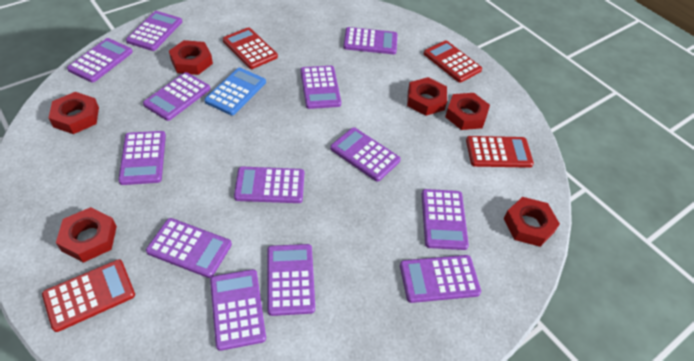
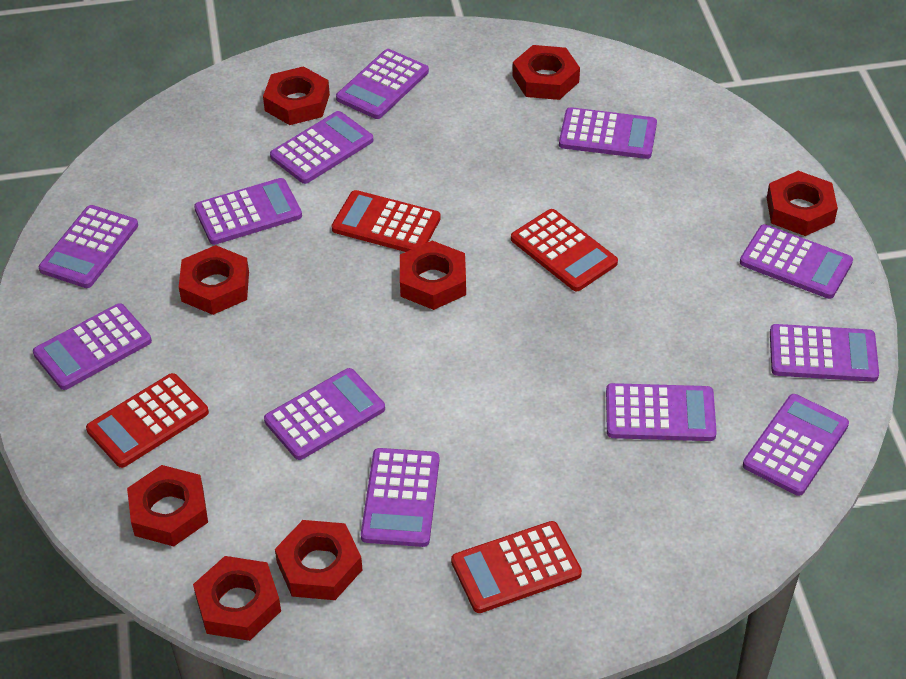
blue calculator: 1 -> 0
purple calculator: 13 -> 12
red nut: 6 -> 8

